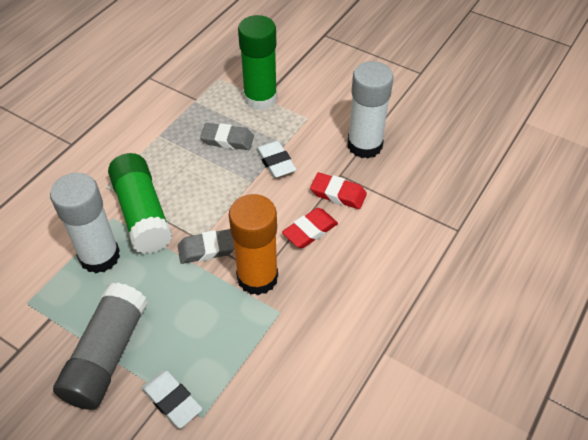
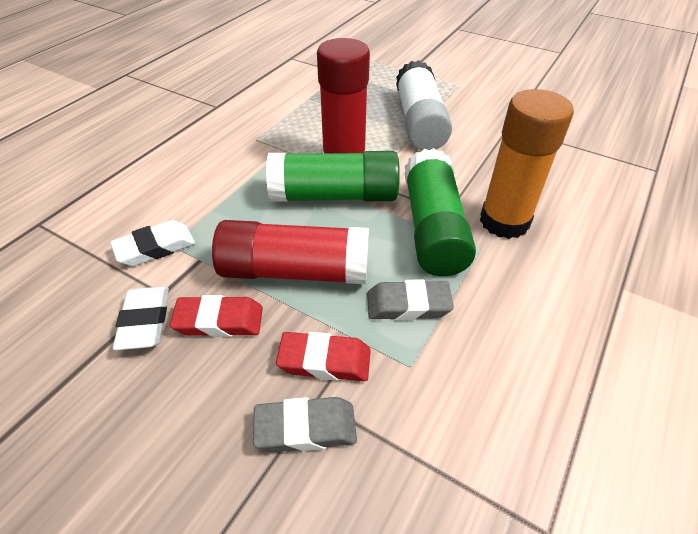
grey glue stick: 1 -> 0
red glue stick: 0 -> 2
white glue stick: 2 -> 1

